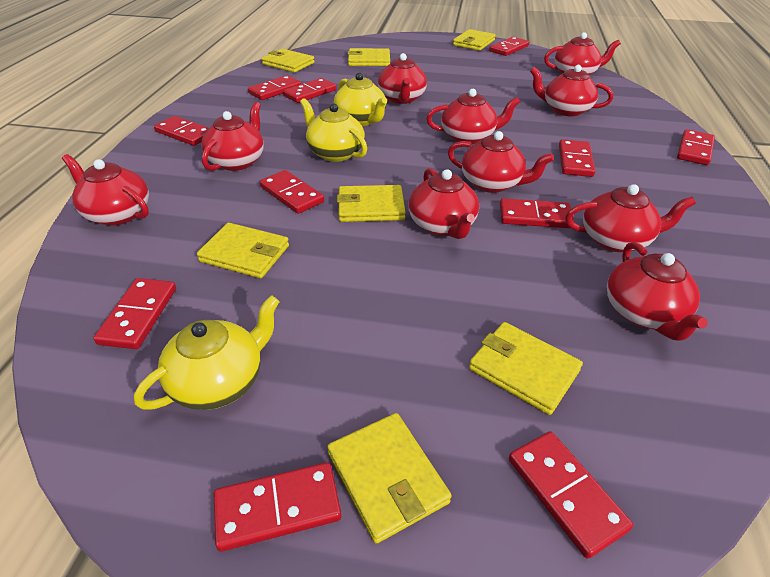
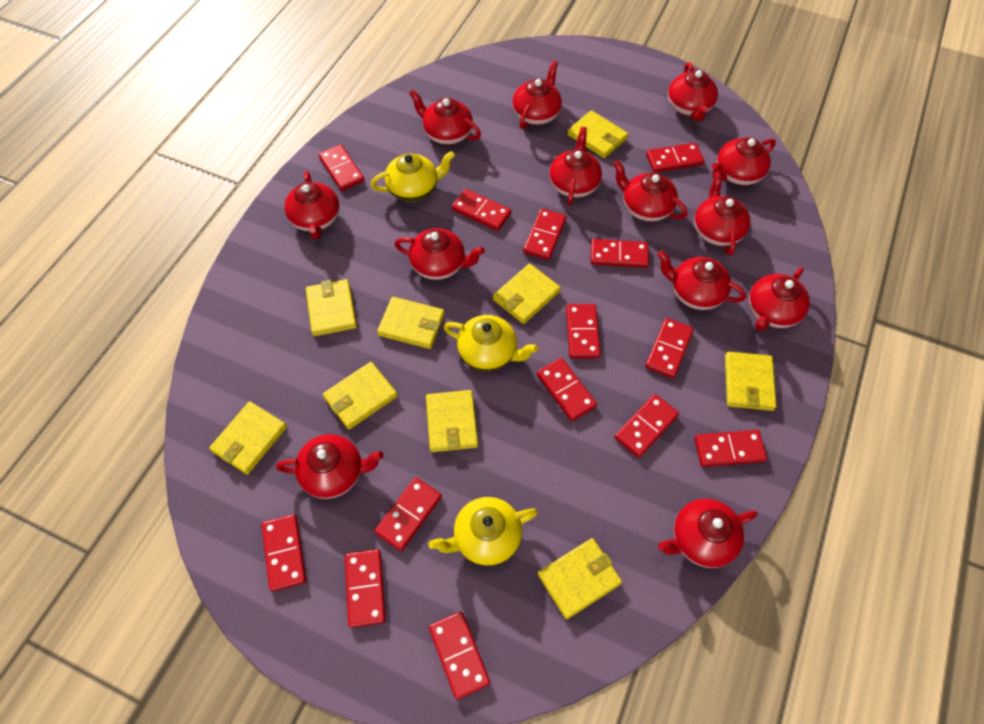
red domino: 11 -> 14
red teapot: 10 -> 13
yellow wallet: 7 -> 9

